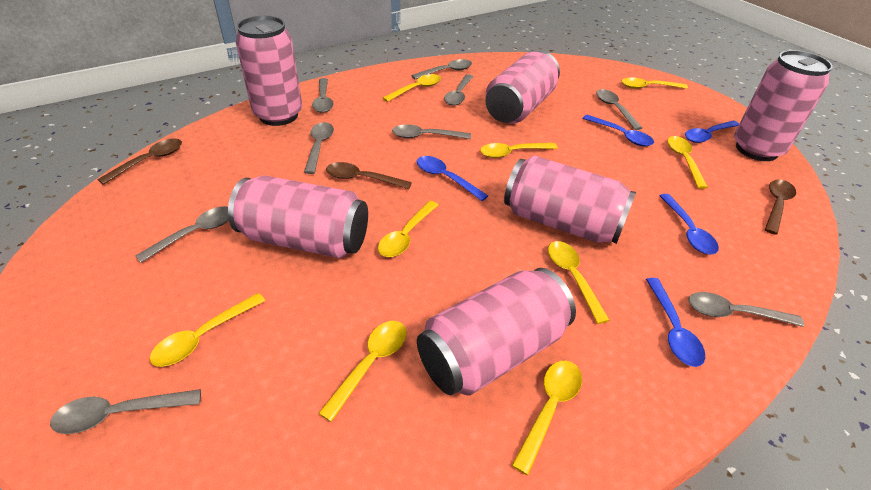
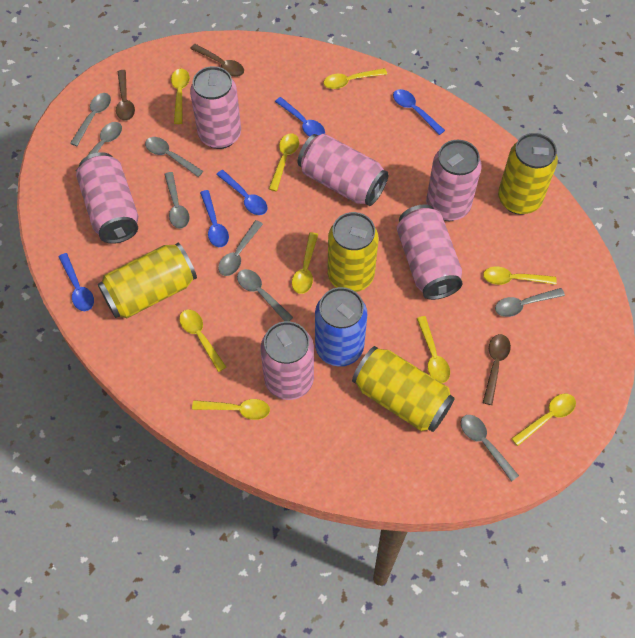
blue can: 0 -> 1
grey spoon: 9 -> 8
yellow can: 0 -> 4

